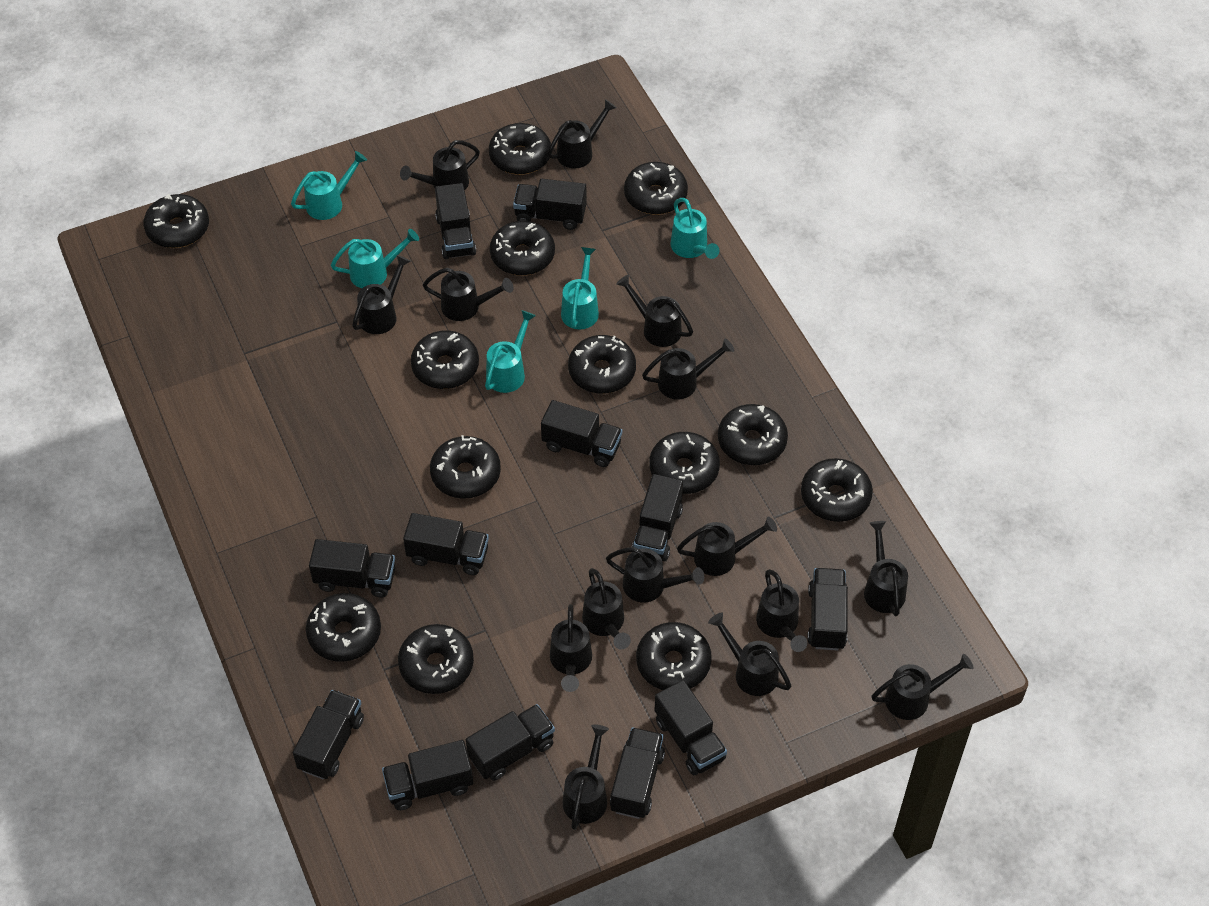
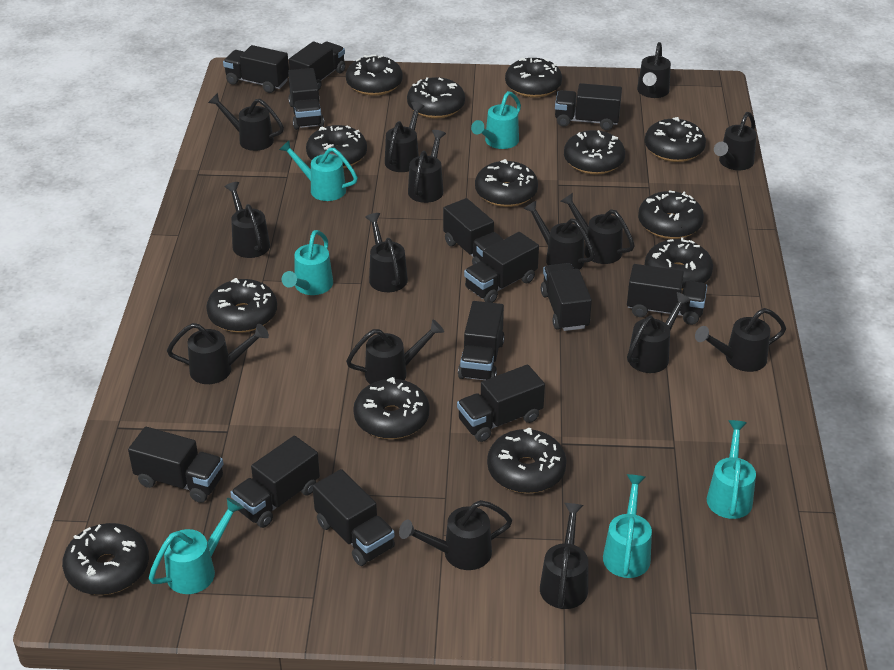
black truck: 12 -> 13
turquoise watering can: 5 -> 6

